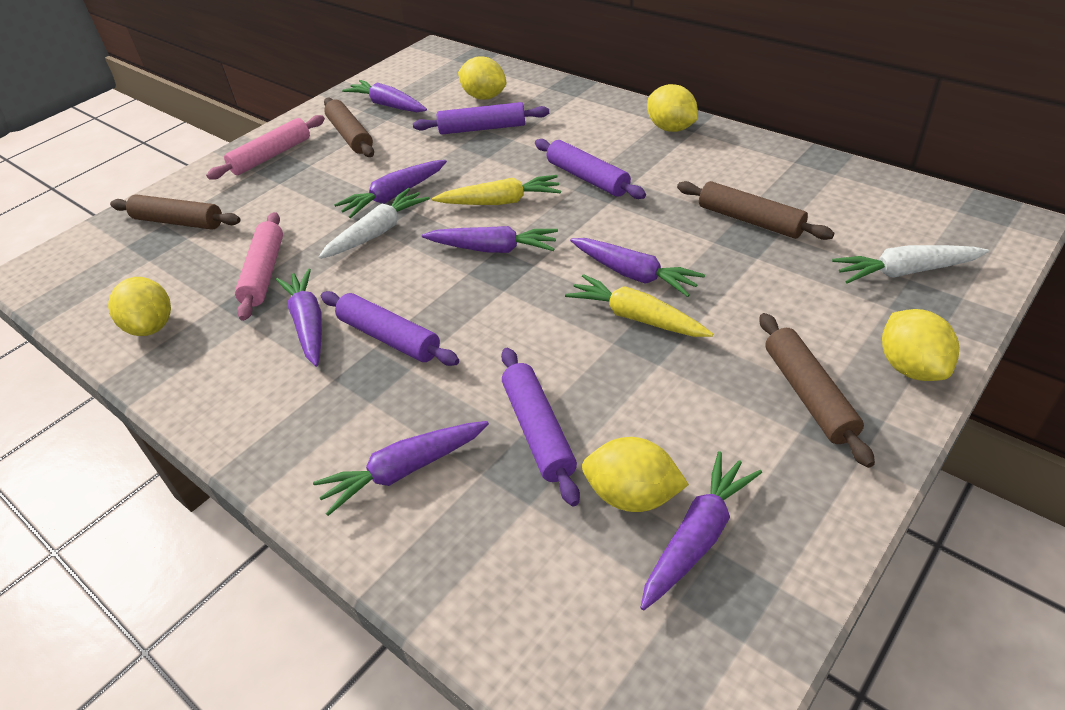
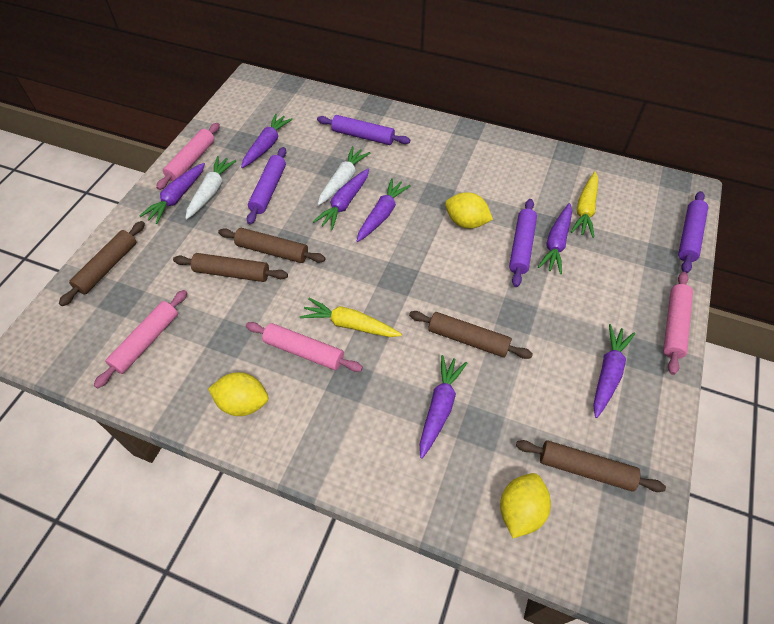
brown rolling pin: 4 -> 5
pink rolling pin: 2 -> 4
yellow lemon: 5 -> 3

